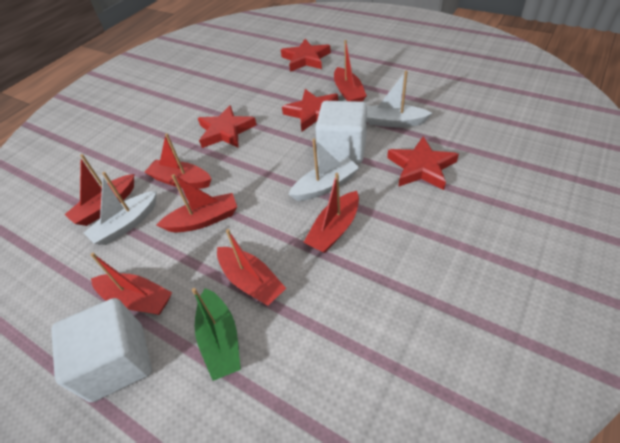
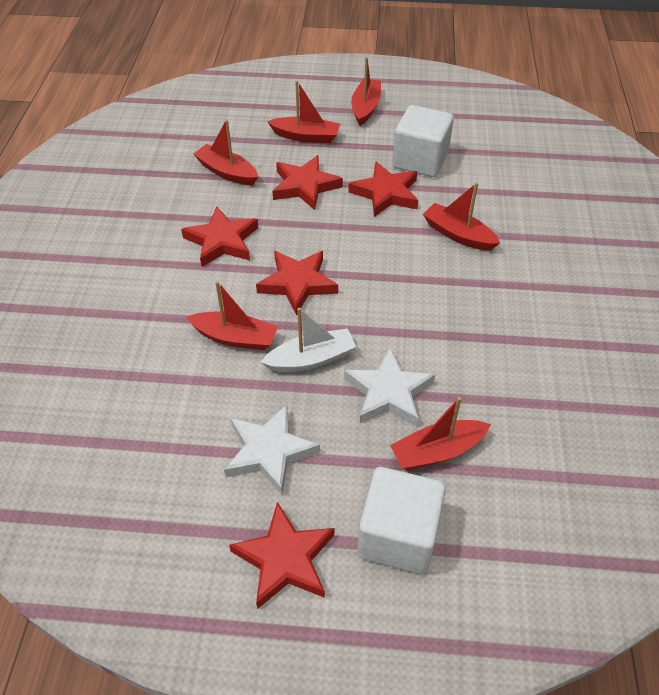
green boat: 1 -> 0
red boat: 7 -> 6
red star: 4 -> 5
white boat: 3 -> 1
white star: 0 -> 2

